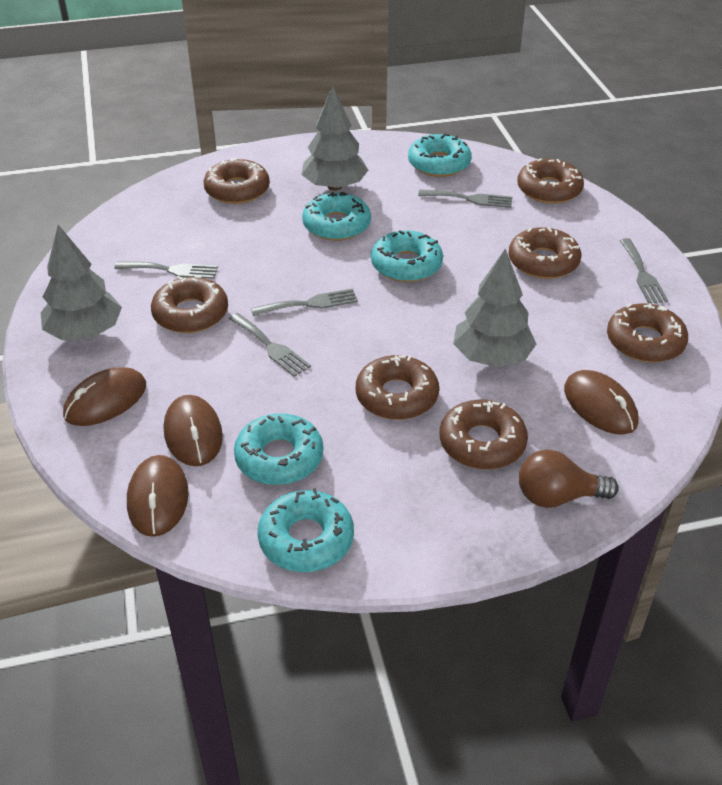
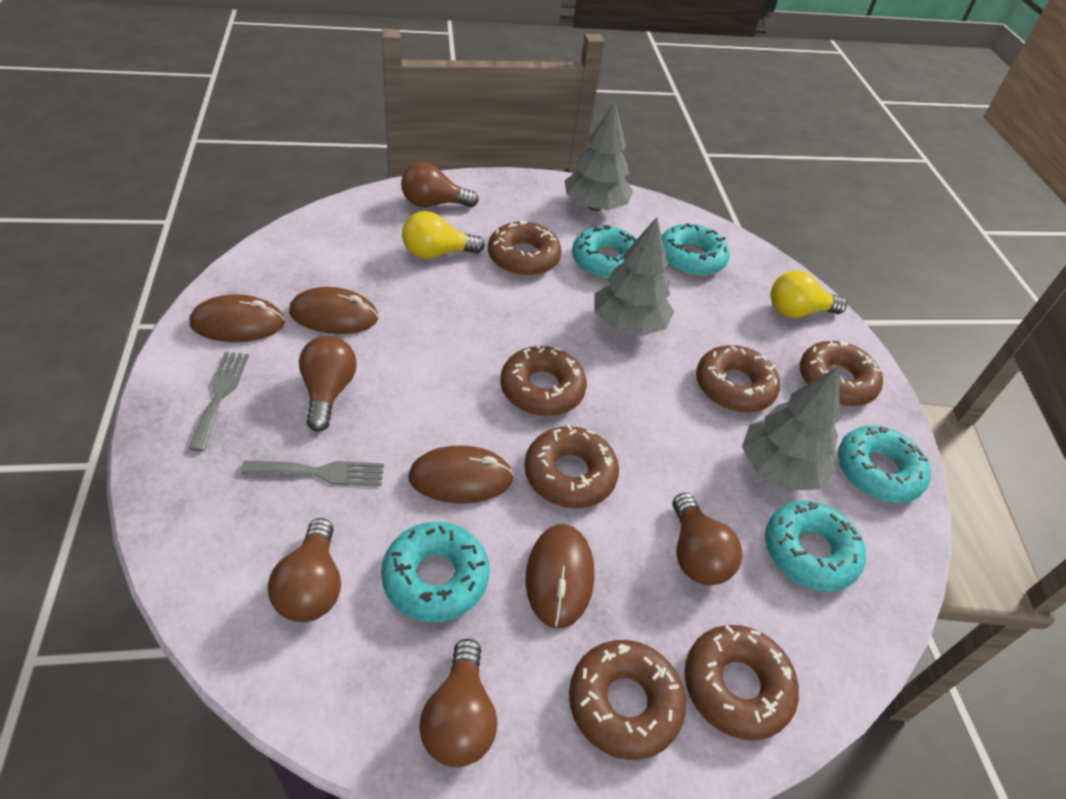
brown light bulb: 1 -> 5
grey fork: 5 -> 2
yellow light bulb: 0 -> 2

